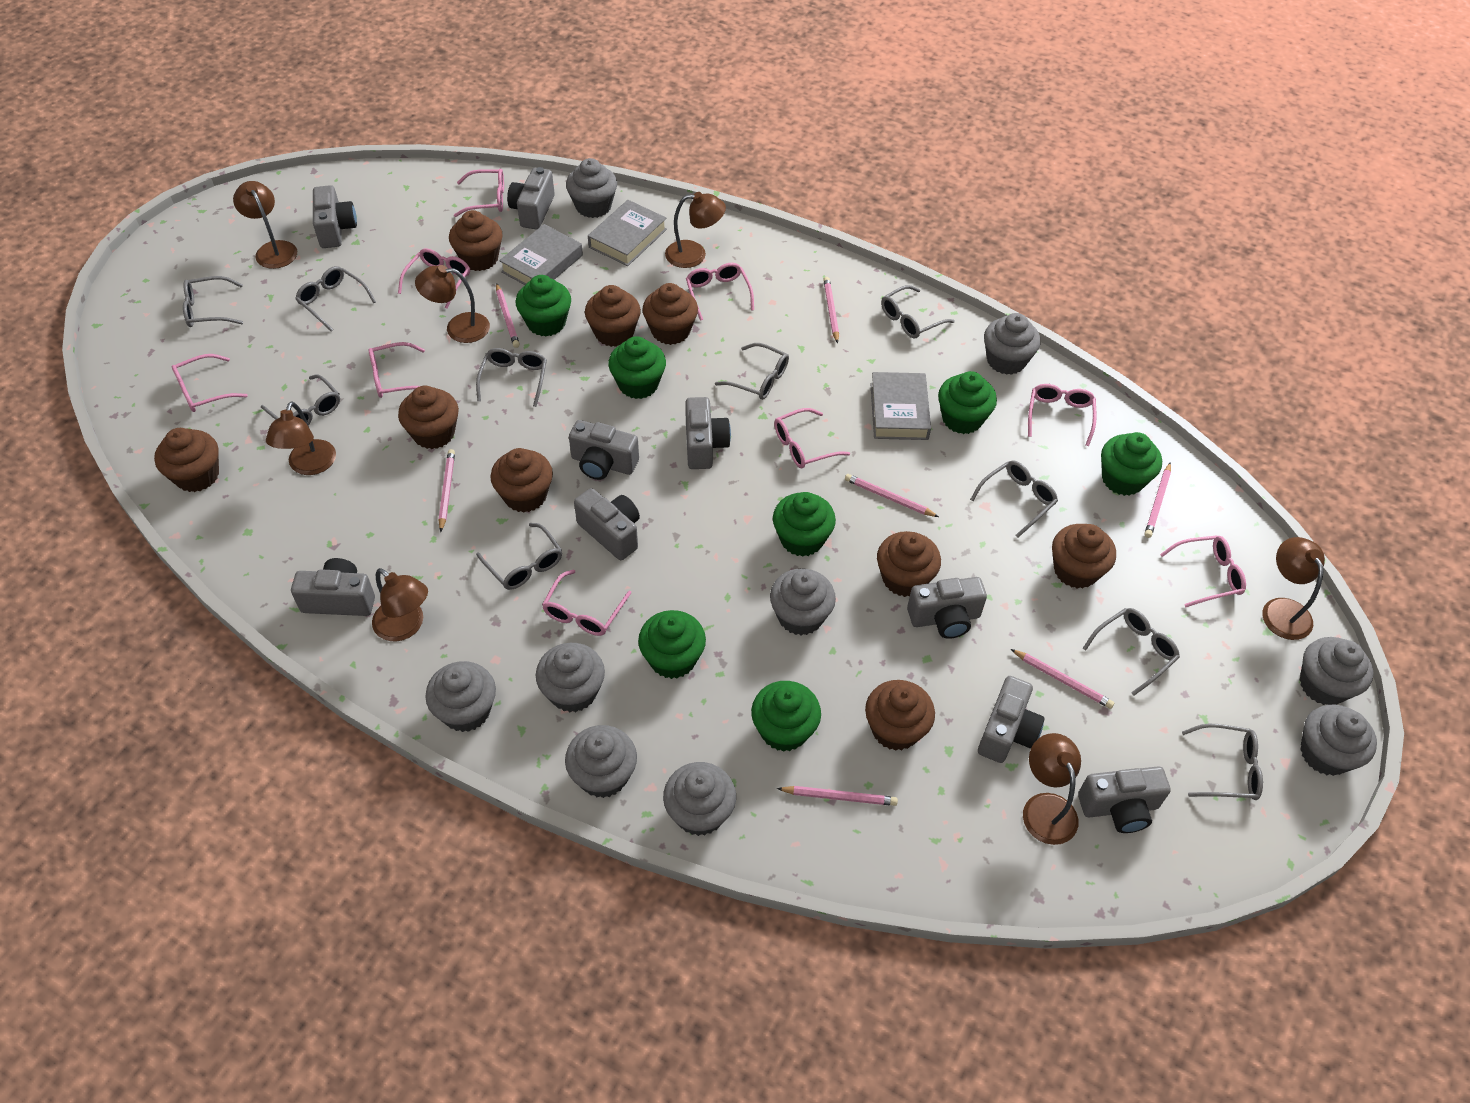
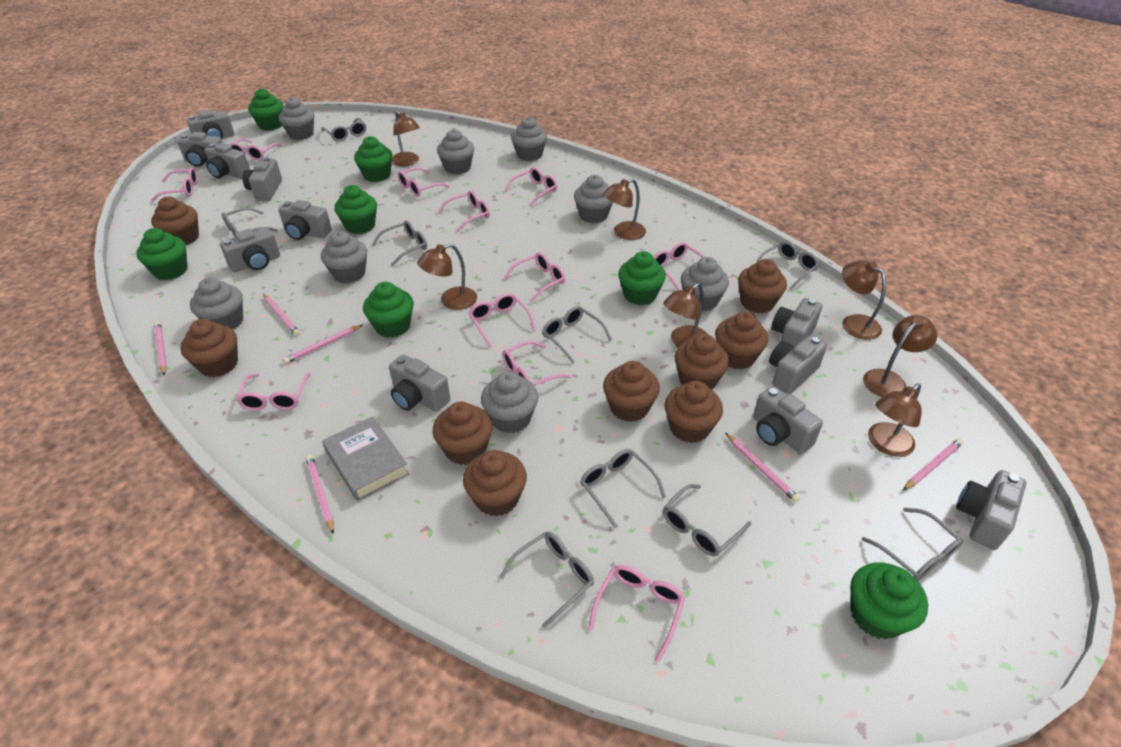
grey book: 3 -> 1
grey camera: 9 -> 11
grey cupcake: 9 -> 8
grey glasses: 10 -> 9
pink glasses: 9 -> 11
pink pencil: 7 -> 6

